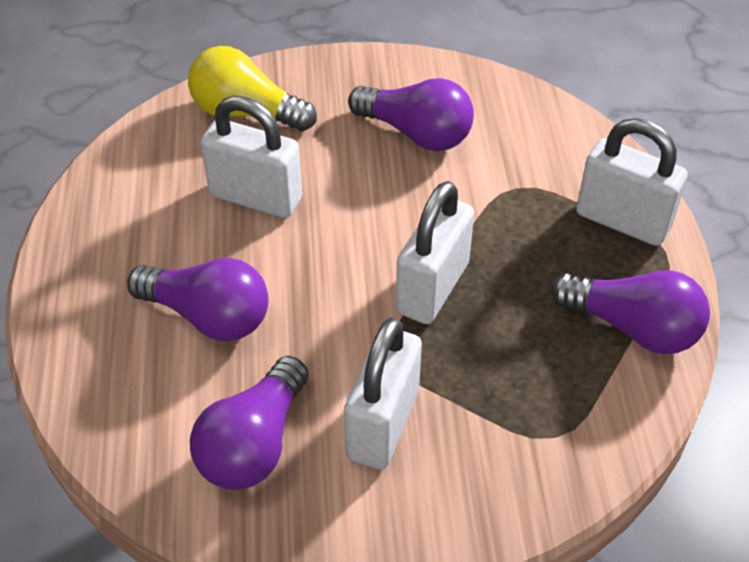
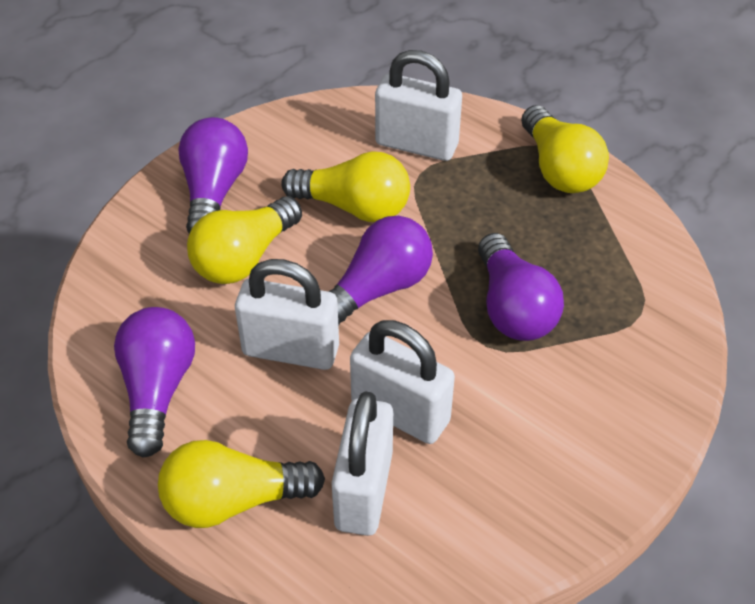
yellow light bulb: 1 -> 4

